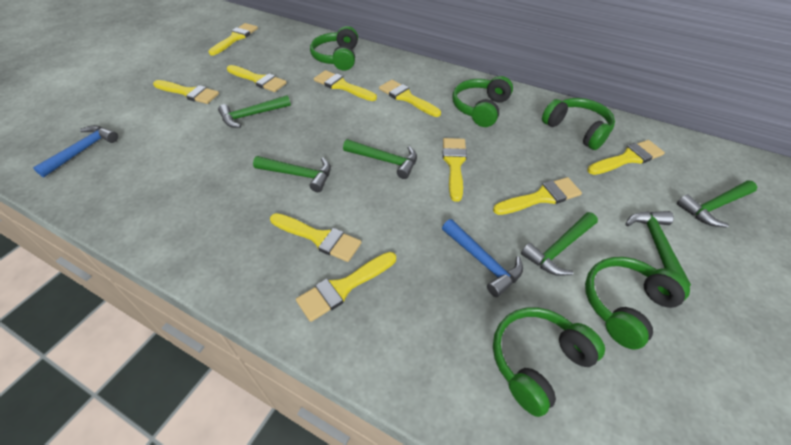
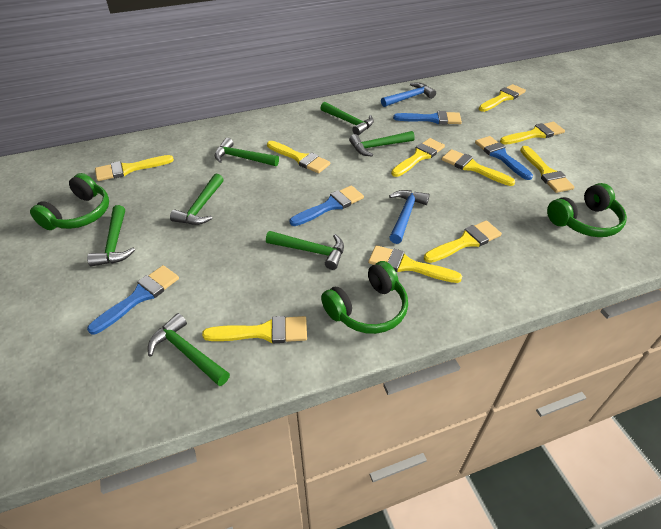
blue brush: 0 -> 4
green hammer: 6 -> 7
green headphones: 5 -> 3

